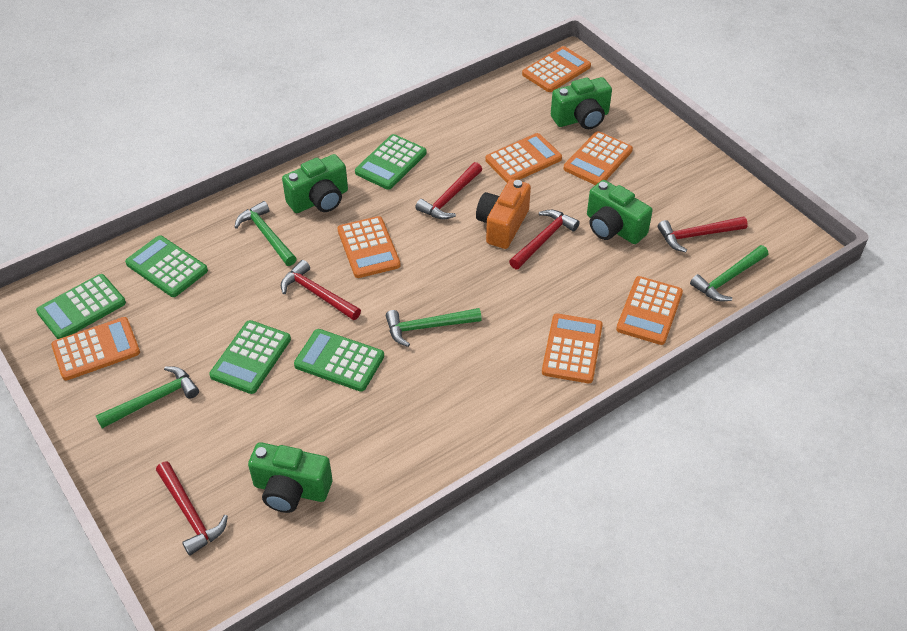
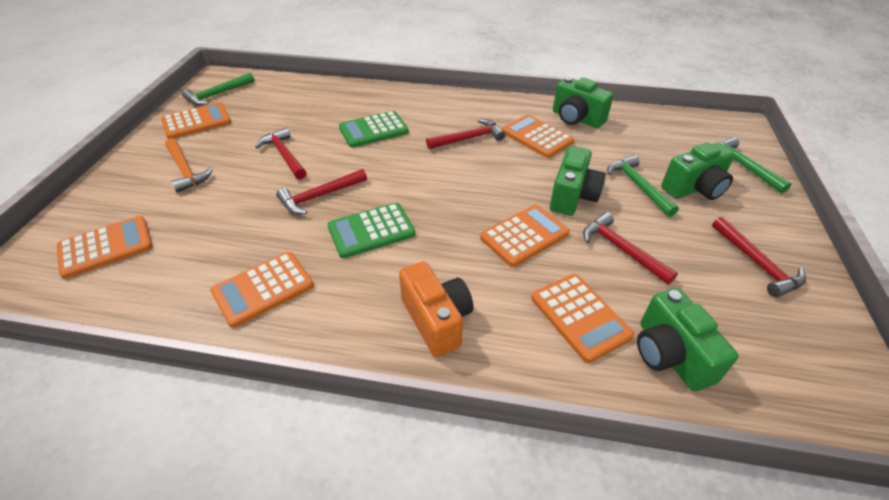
green calculator: 5 -> 2
green hammer: 4 -> 3
orange calculator: 7 -> 6
orange hammer: 0 -> 1

